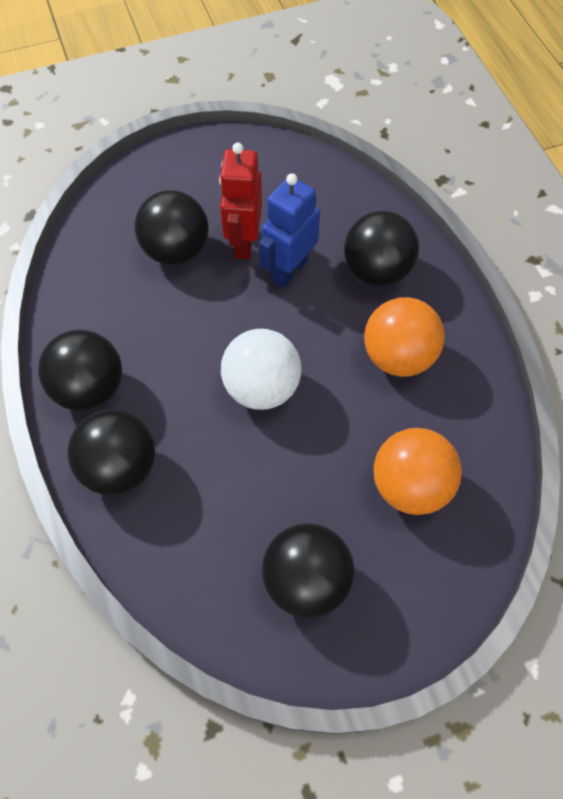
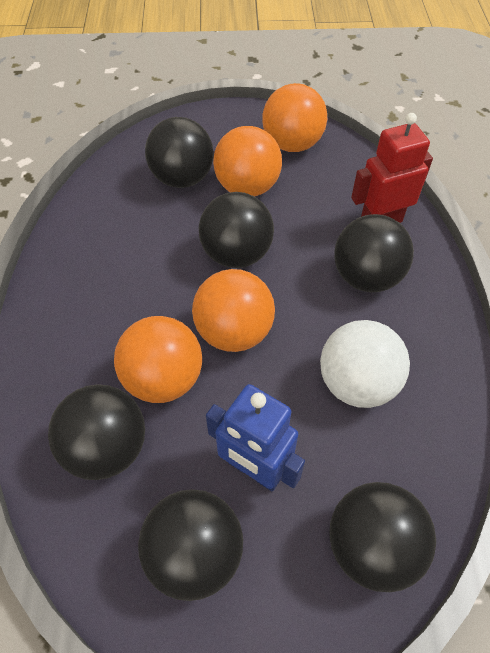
black ball: 5 -> 6
orange ball: 2 -> 4

